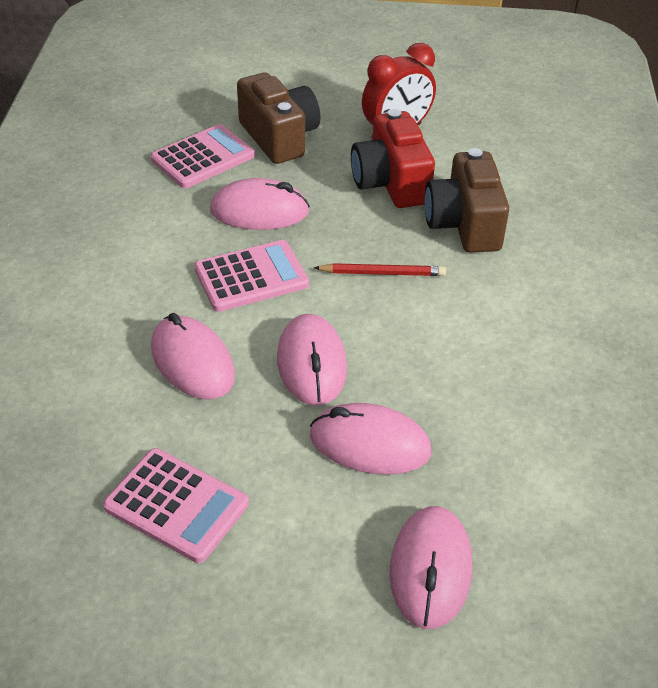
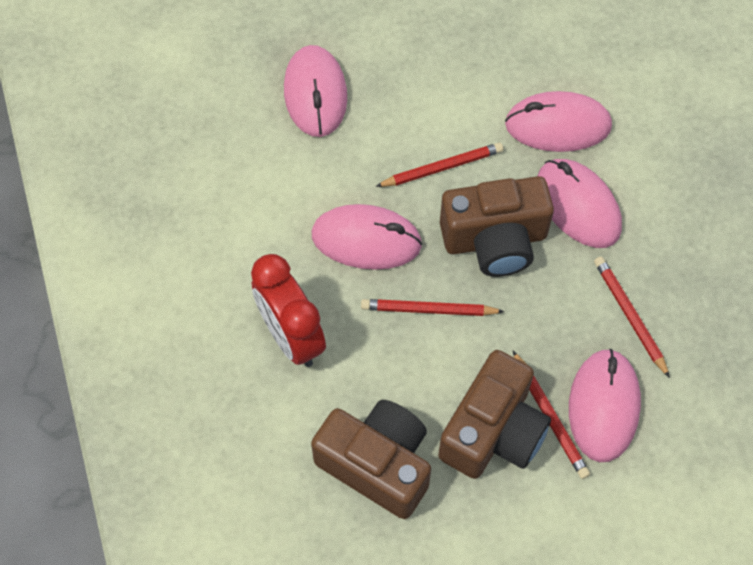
brown camera: 2 -> 3
pink calculator: 3 -> 0
red camera: 1 -> 0
red pencil: 1 -> 4

